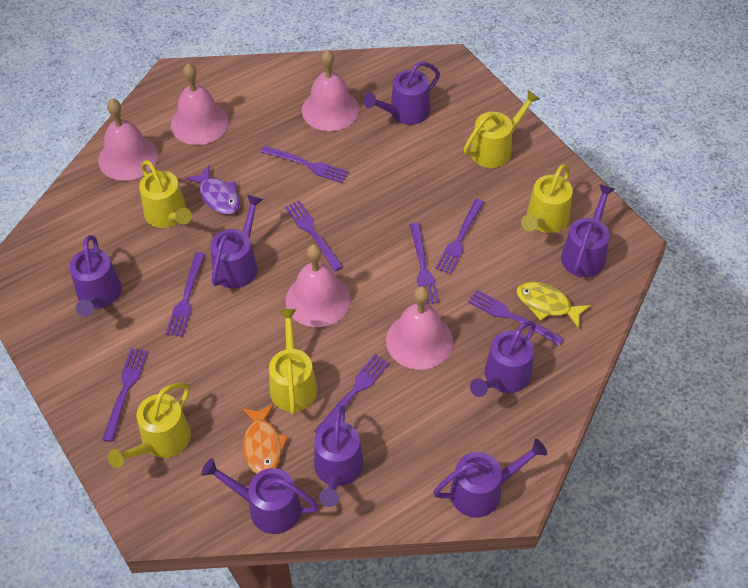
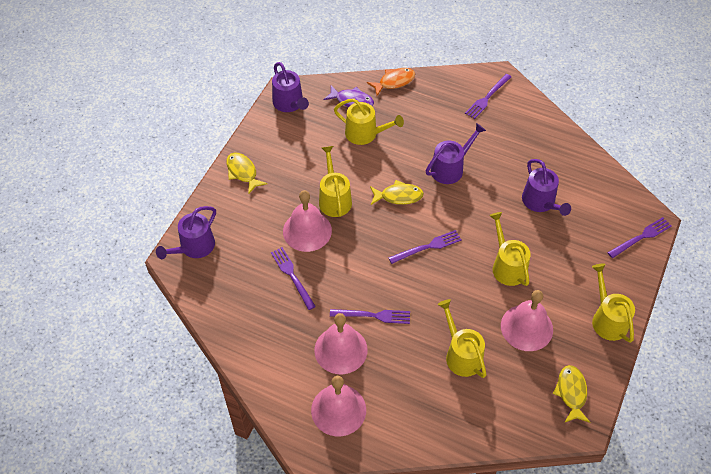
pink bell: 5 -> 4
purple fork: 8 -> 5
purple watering can: 8 -> 4
yellow fish: 1 -> 3

